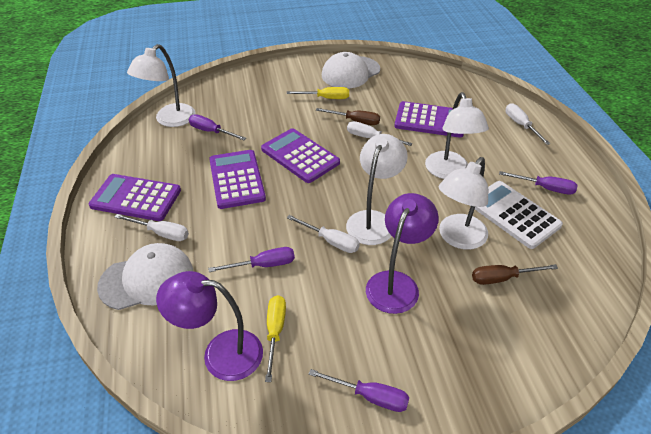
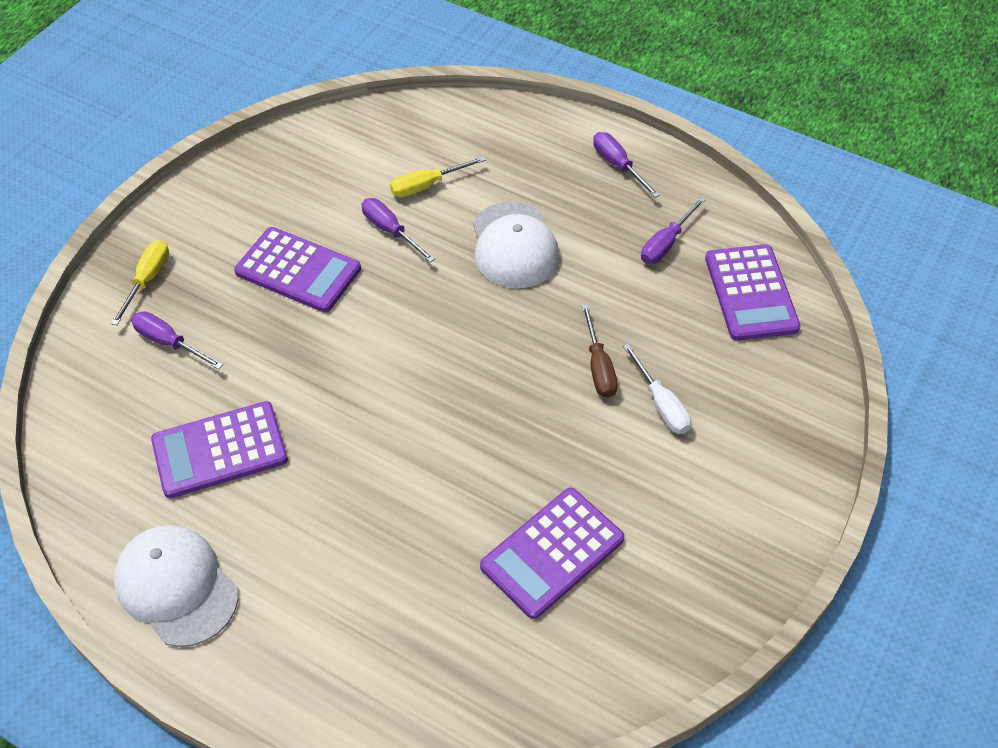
brown screwdriver: 2 -> 1
purple lamp: 2 -> 0
white calculator: 1 -> 0
white lamp: 4 -> 0
white screwdriver: 4 -> 1

